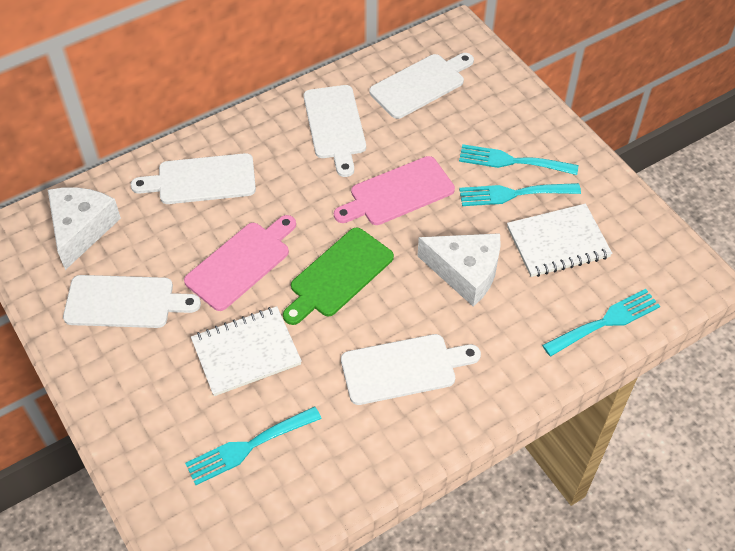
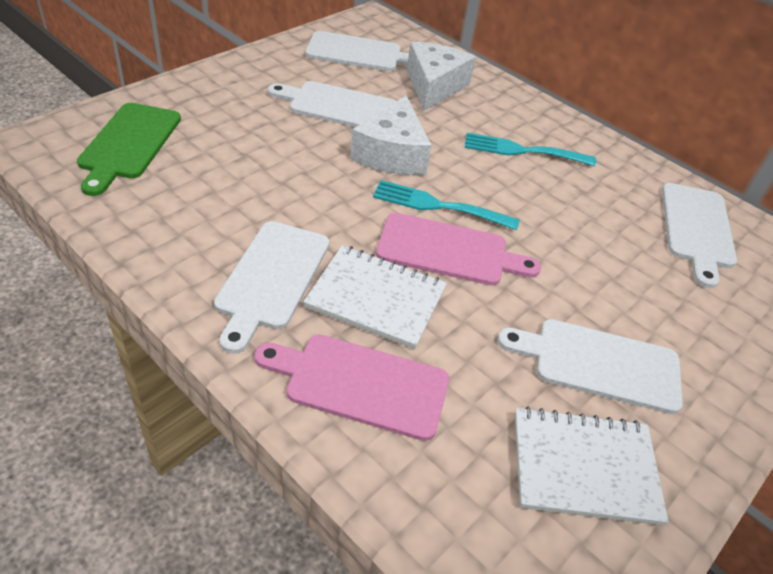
turquoise fork: 4 -> 2

